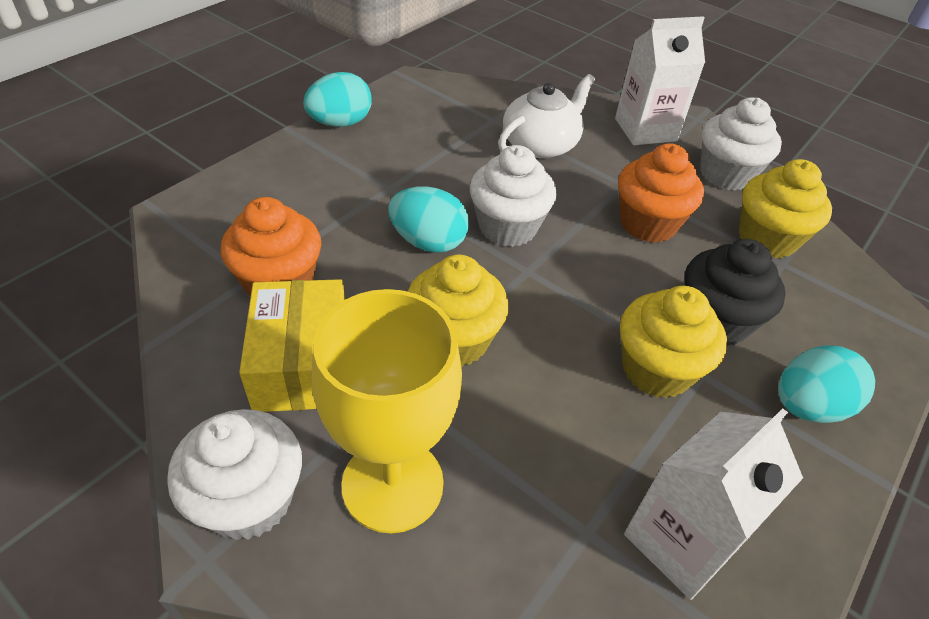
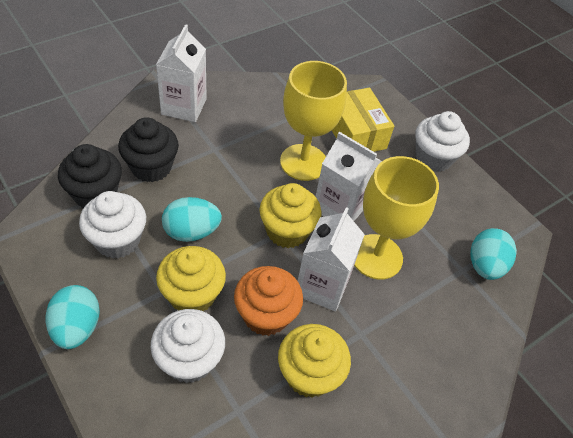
black cupcake: 1 -> 2
orange cupcake: 2 -> 1
white carton: 2 -> 3
white teapot: 1 -> 0
yellow goblet: 1 -> 2

